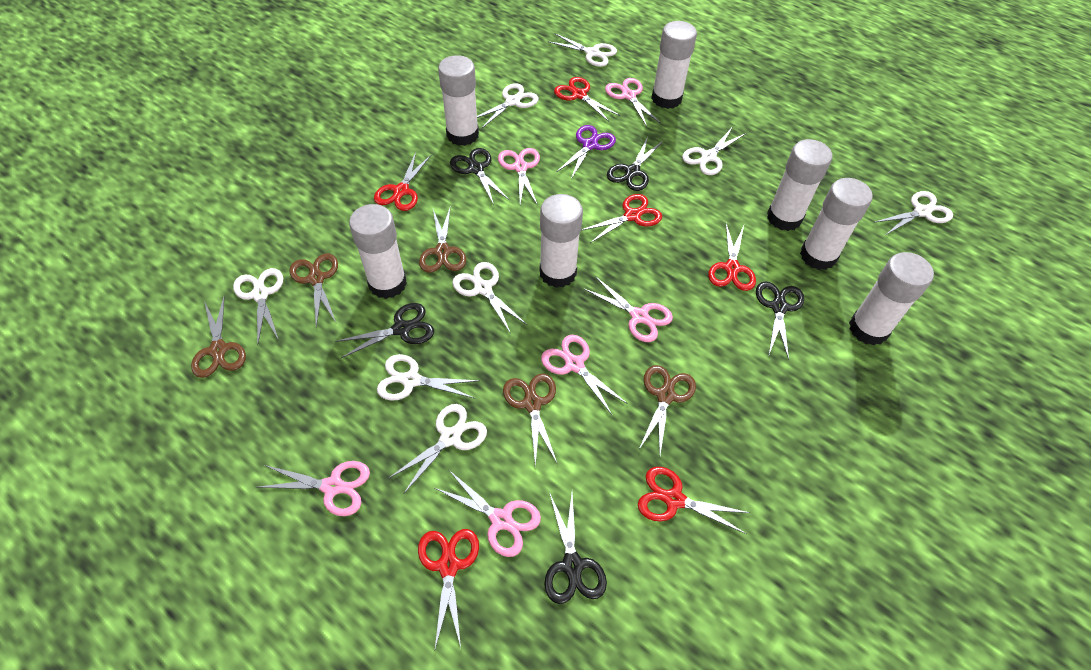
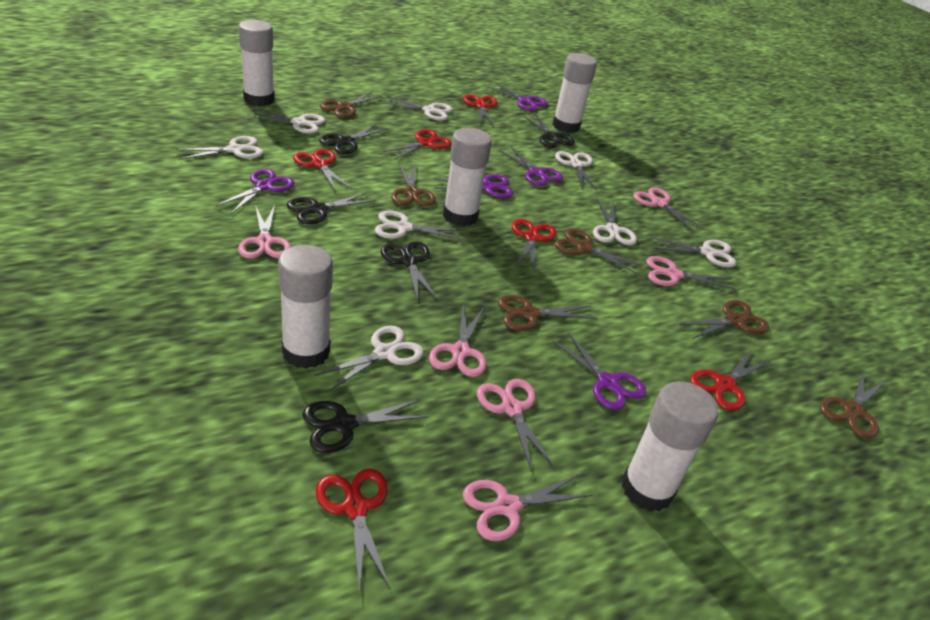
brown scissors: 5 -> 6
purple scissors: 1 -> 5
white glue stick: 7 -> 5

